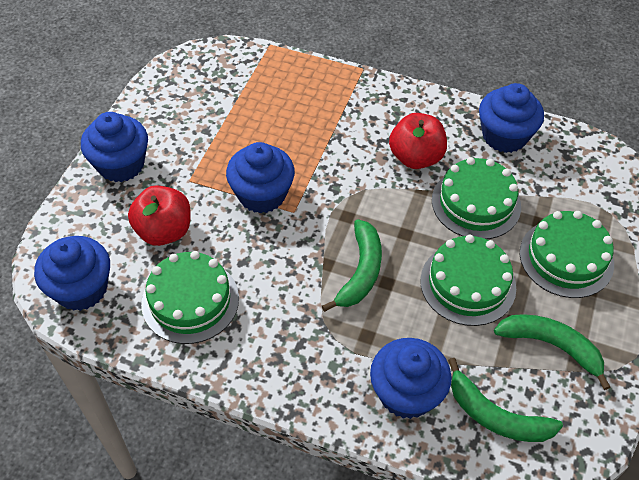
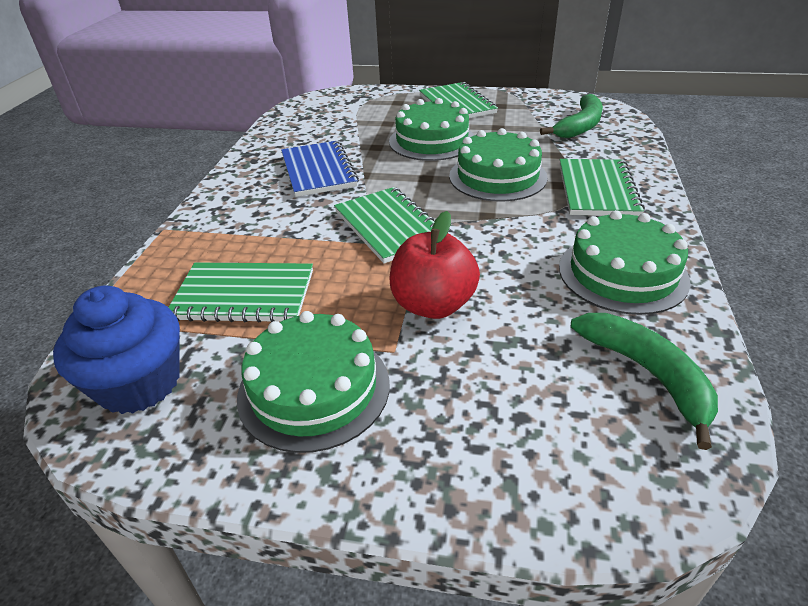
blue cupcake: 5 -> 1
blue notebook: 0 -> 1
green banana: 3 -> 2
green notebook: 0 -> 4
red apple: 2 -> 1

